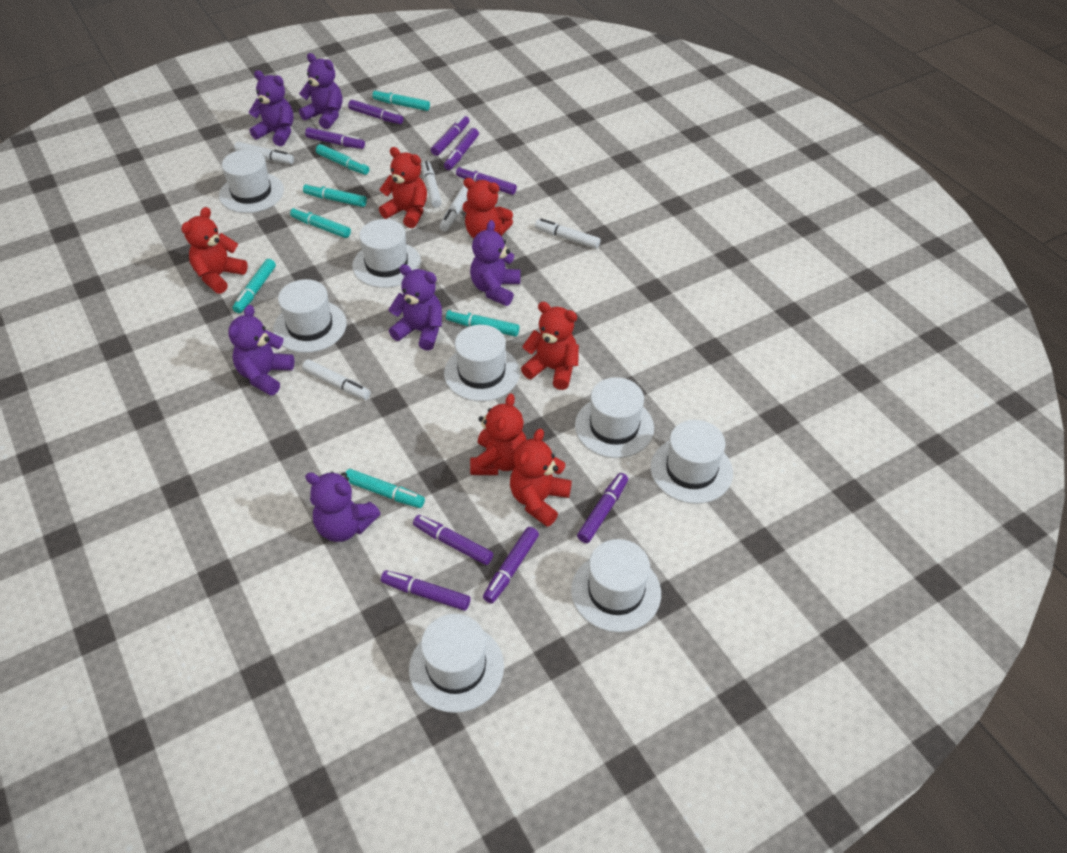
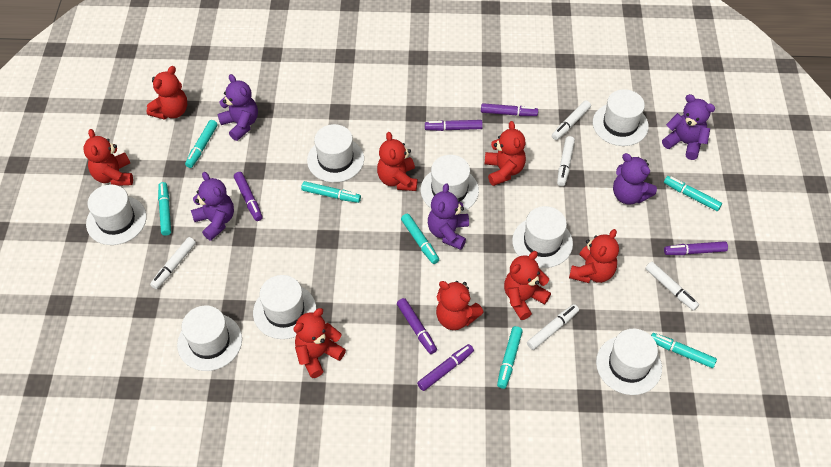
purple marker: 9 -> 6
purple teddy bear: 6 -> 5
red teddy bear: 6 -> 8

